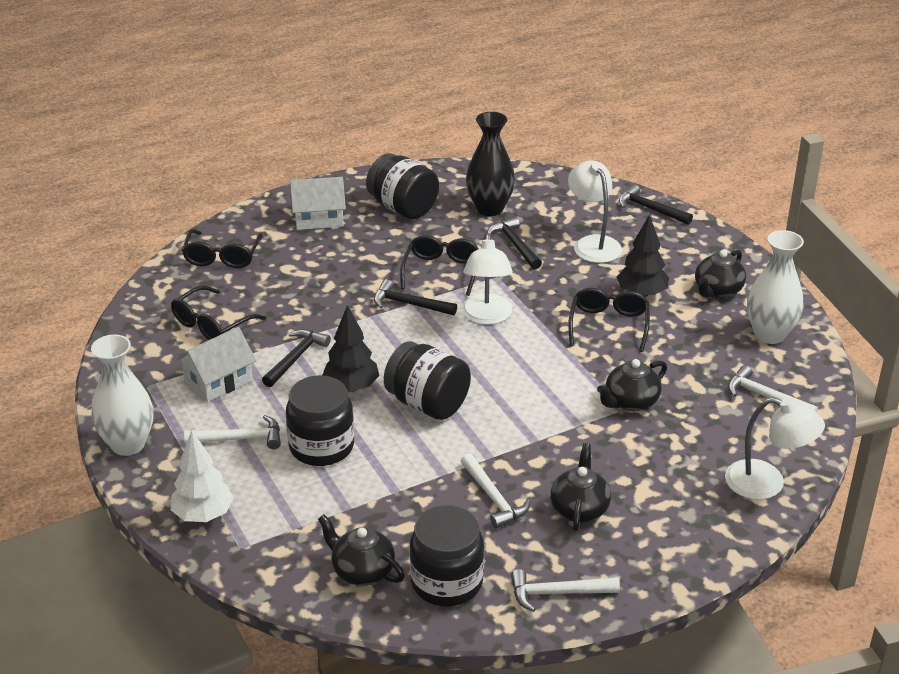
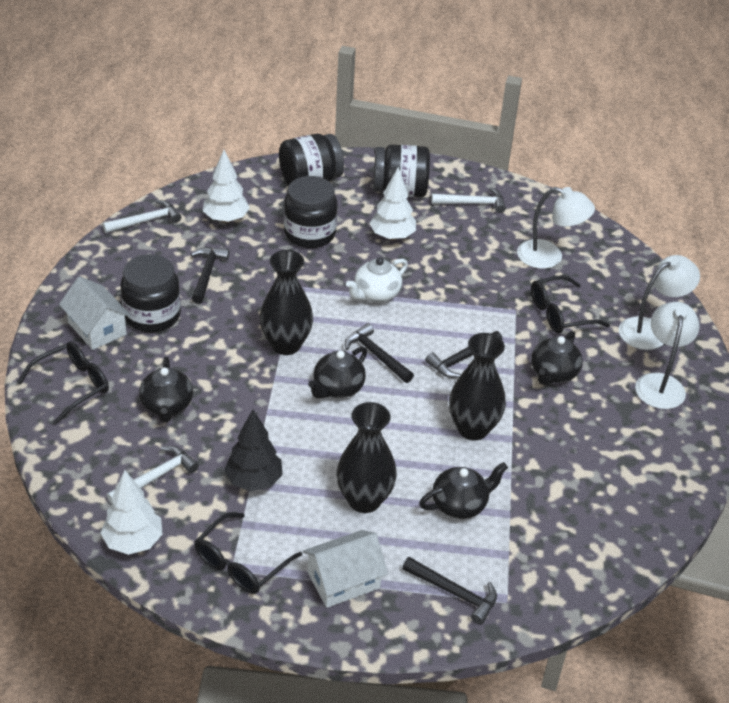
black glasses: 4 -> 3
black tree: 2 -> 1
black vase: 1 -> 3
white hammer: 4 -> 3
white teapot: 0 -> 1
white tree: 1 -> 3
white vase: 2 -> 0

